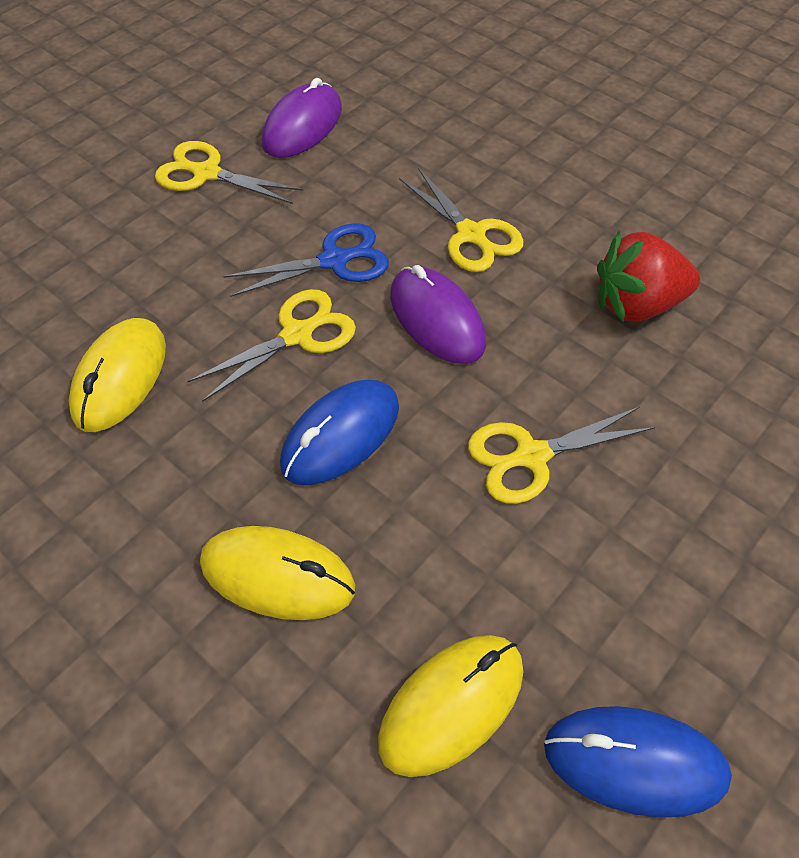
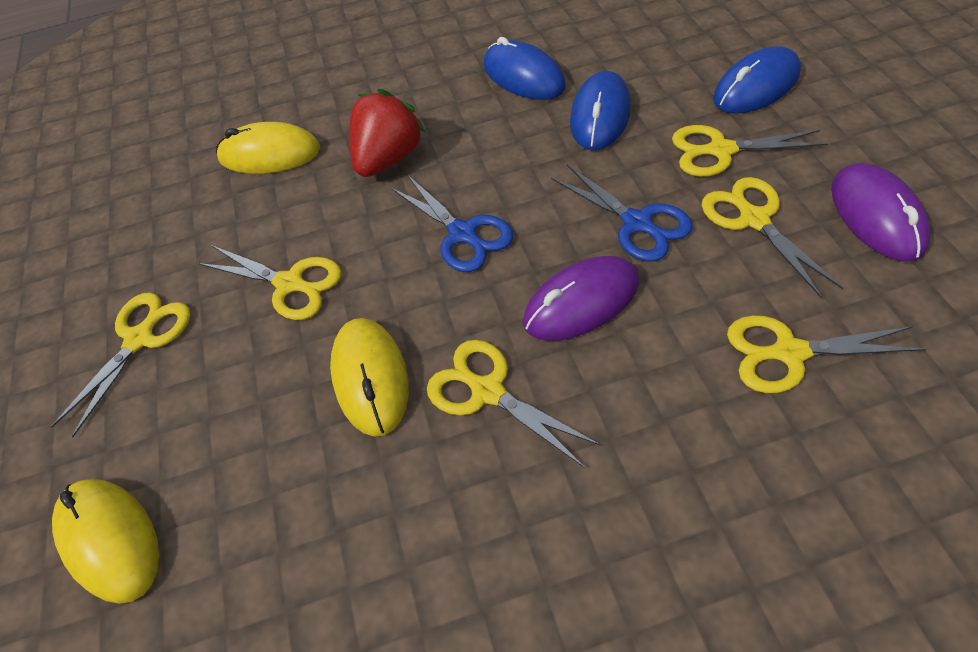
blue mouse: 2 -> 3
blue scissors: 1 -> 2
yellow scissors: 4 -> 6

